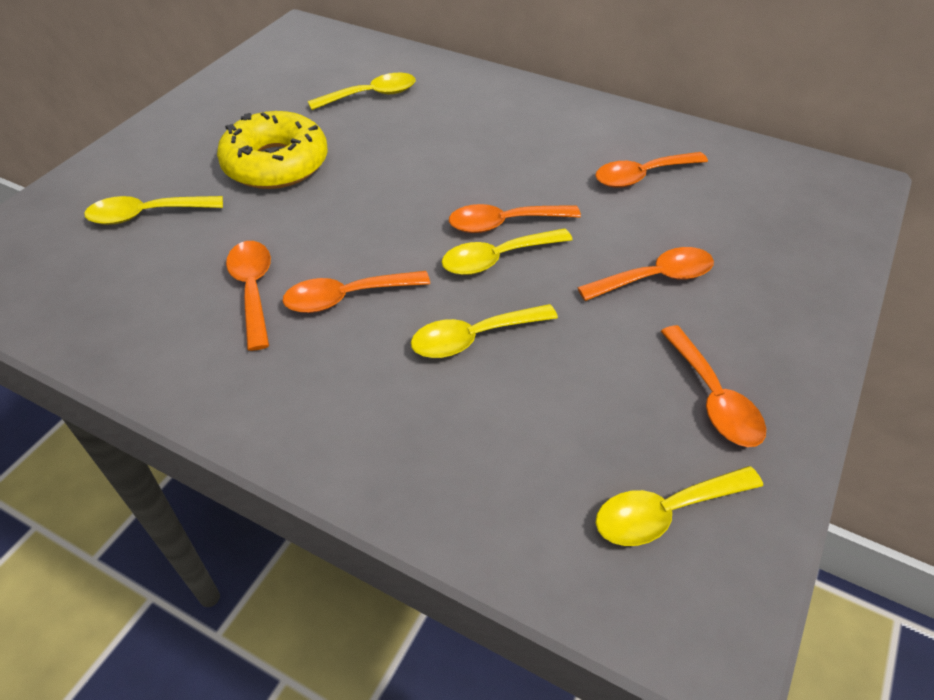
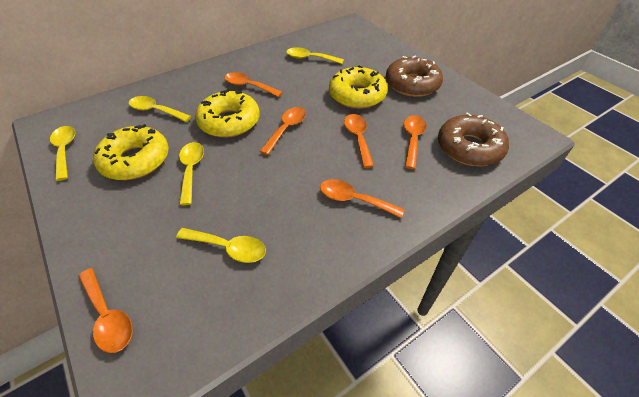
brown donut: 0 -> 2
yellow donut: 1 -> 3

